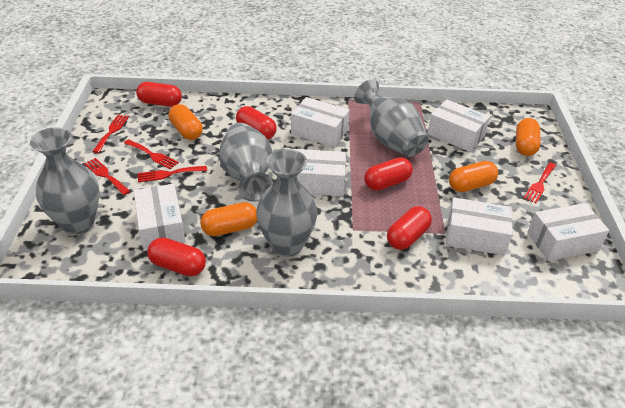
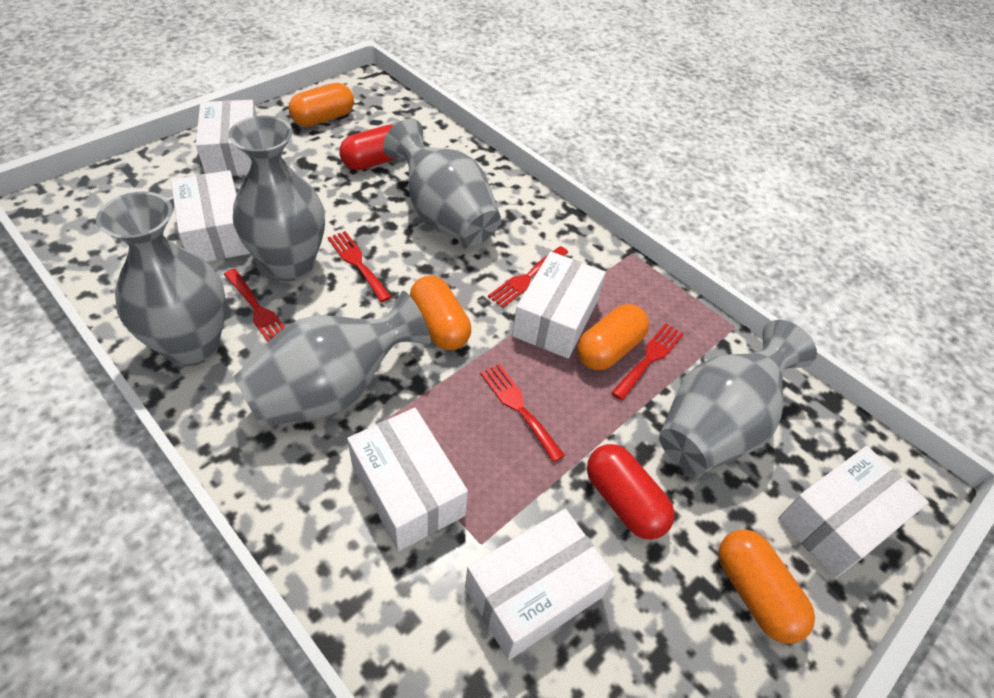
grey vase: 4 -> 5
red capsule: 5 -> 2

